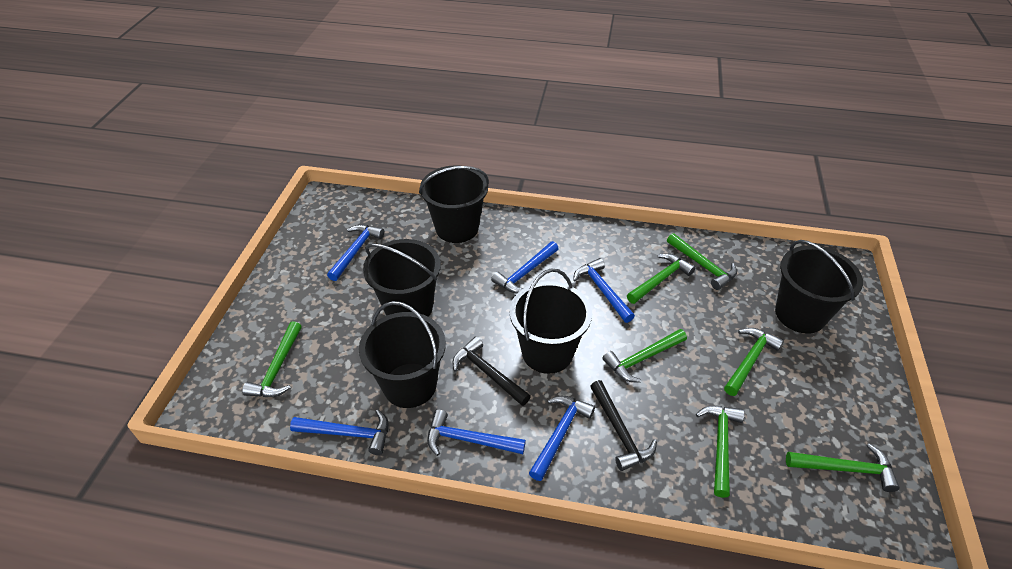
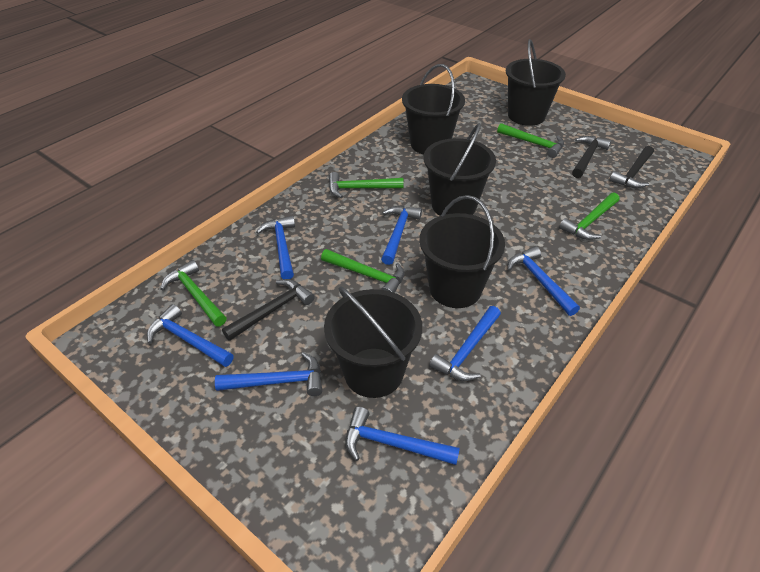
black hammer: 2 -> 3
blue hammer: 6 -> 7
green hammer: 7 -> 5

